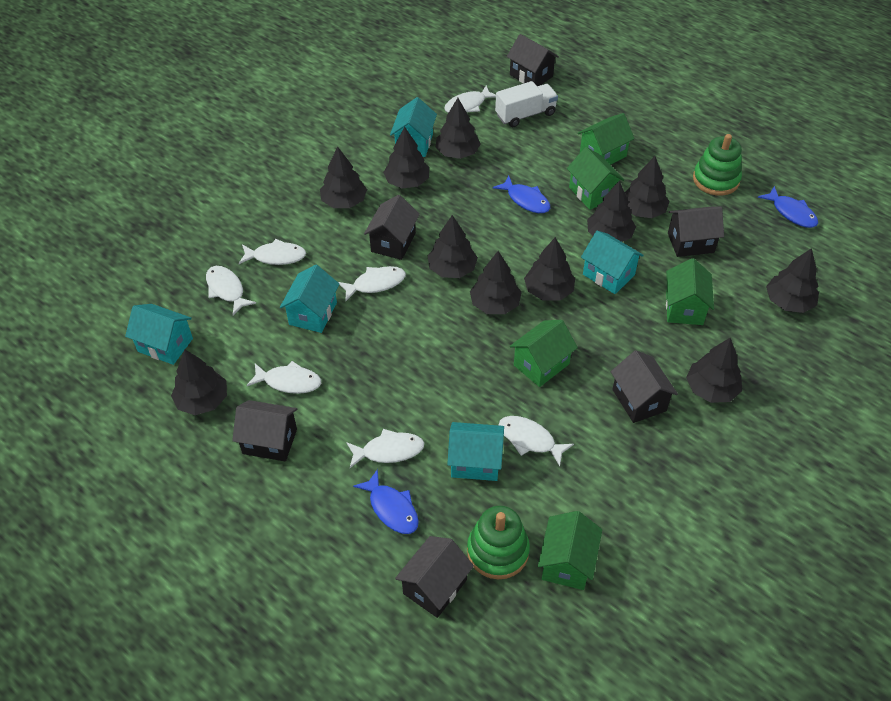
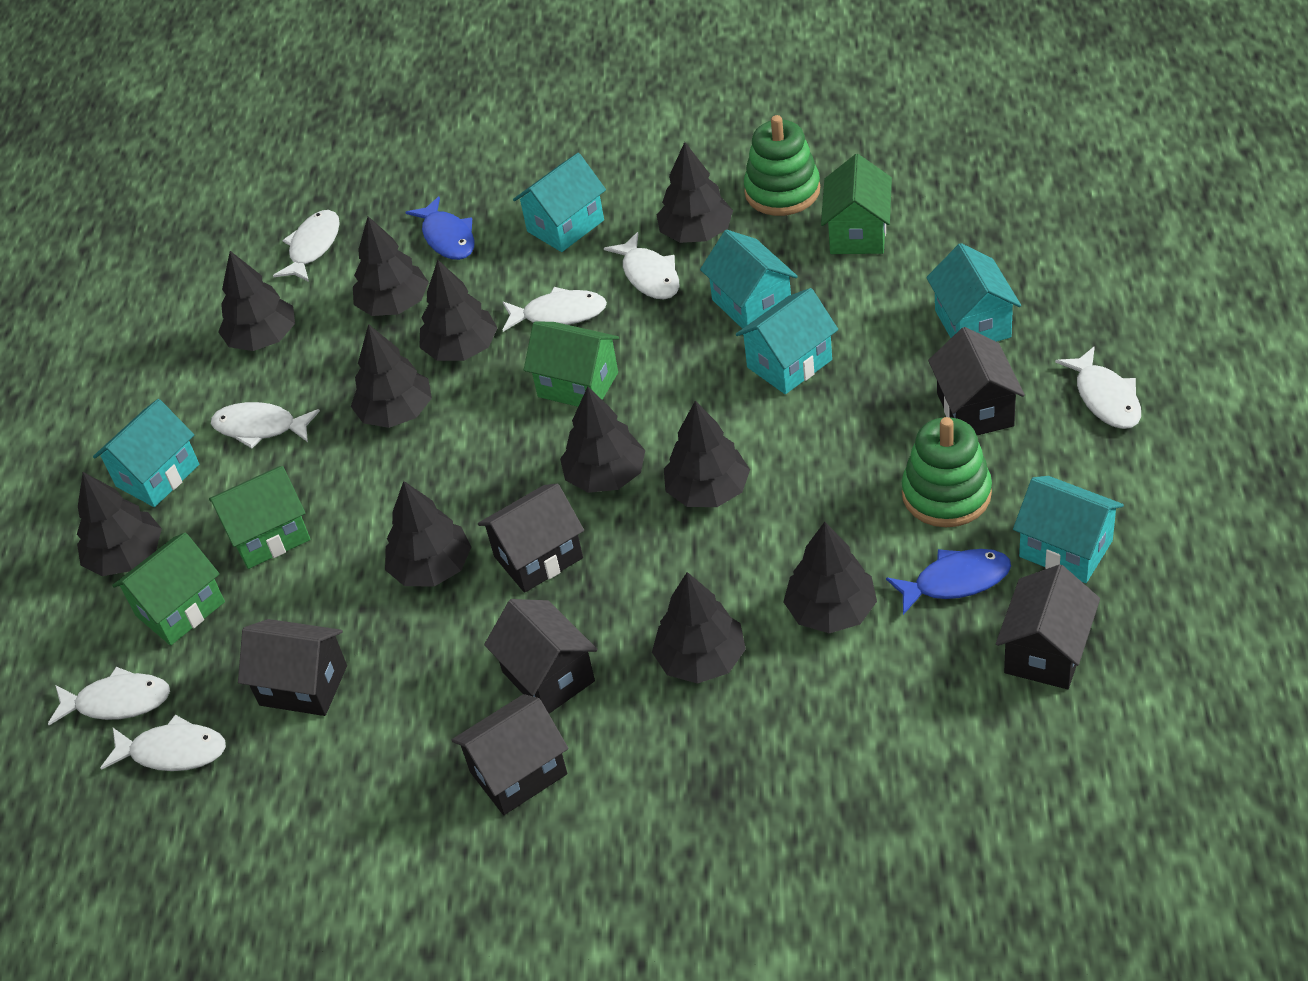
blue fish: 3 -> 2
green house: 5 -> 4
turquoise house: 5 -> 6
white truck: 1 -> 0

